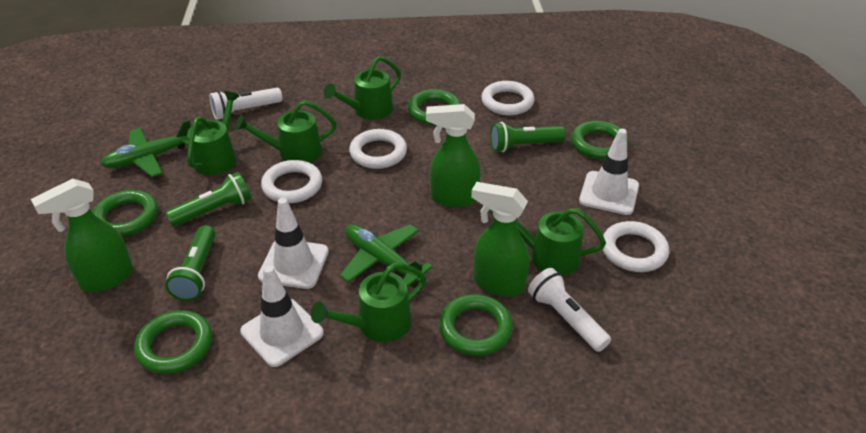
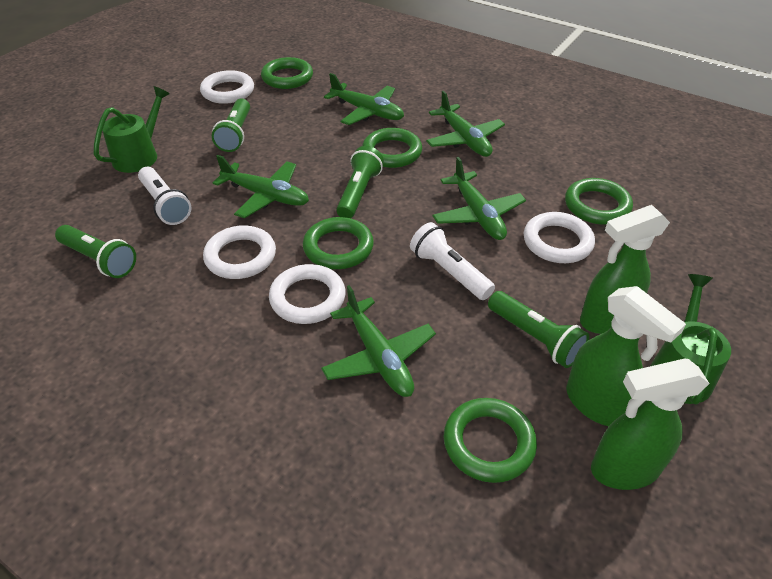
green flashlight: 3 -> 4
green plane: 2 -> 5
green watering can: 5 -> 2
white traffic cone: 3 -> 0

